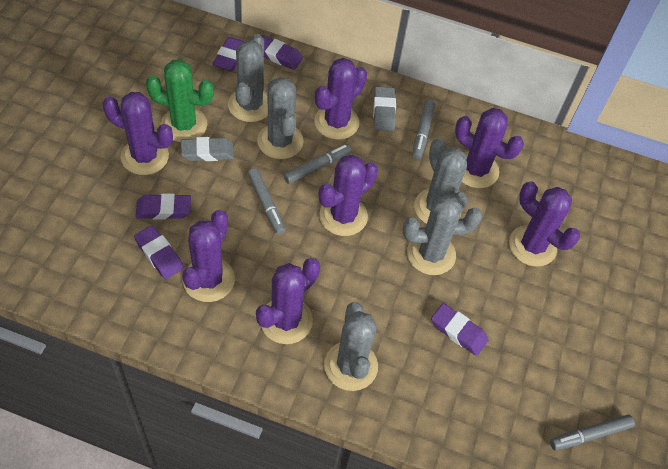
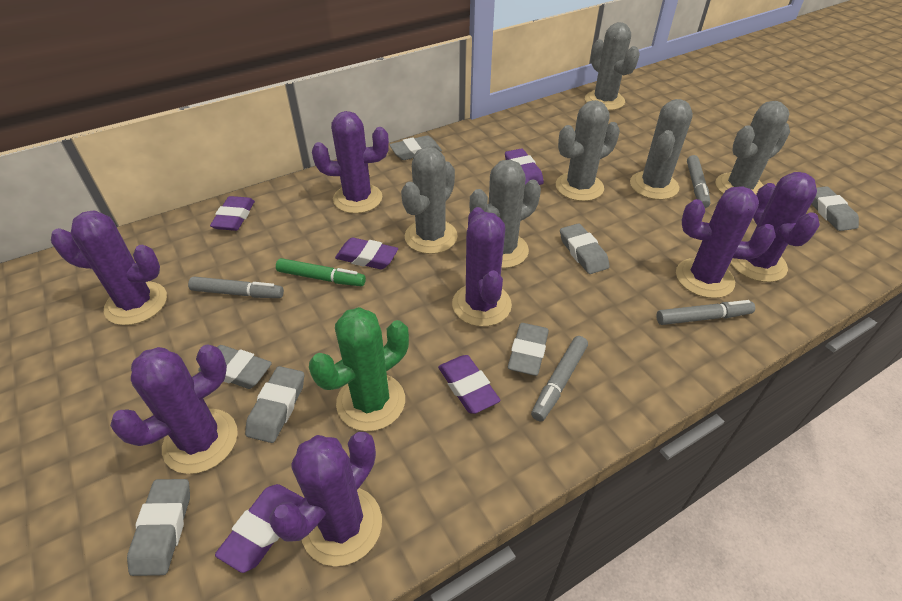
green marker: 0 -> 1
grey cactus: 5 -> 6
grey eraser: 2 -> 7

